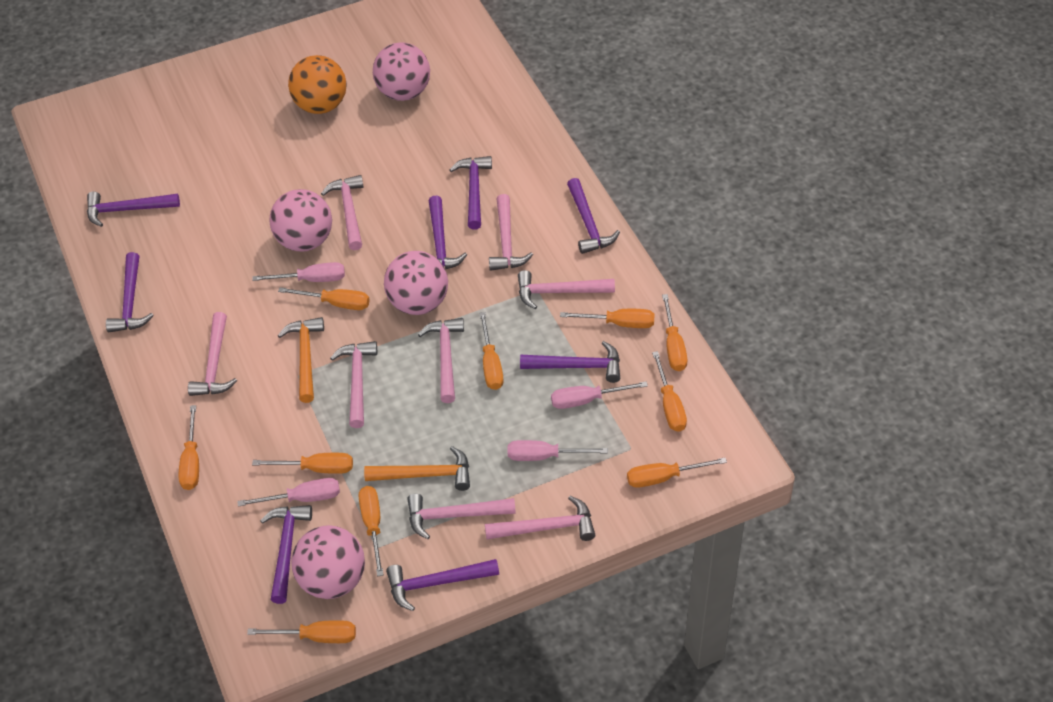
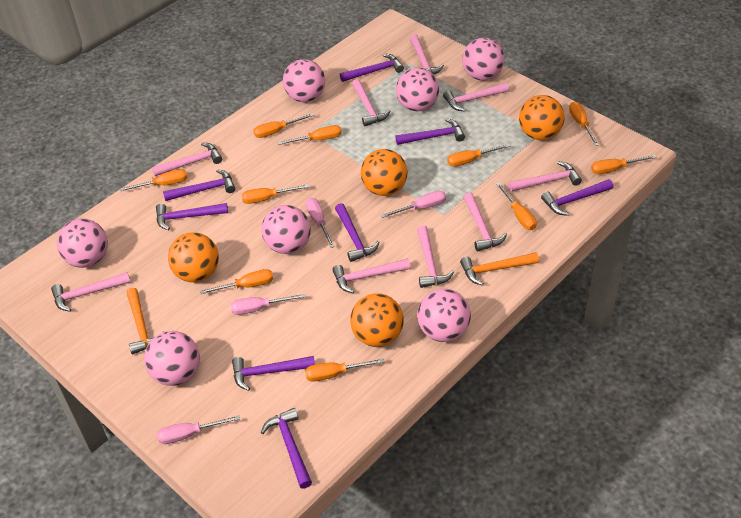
orange ball: 1 -> 4
pink ball: 4 -> 7
pink hammer: 8 -> 9

